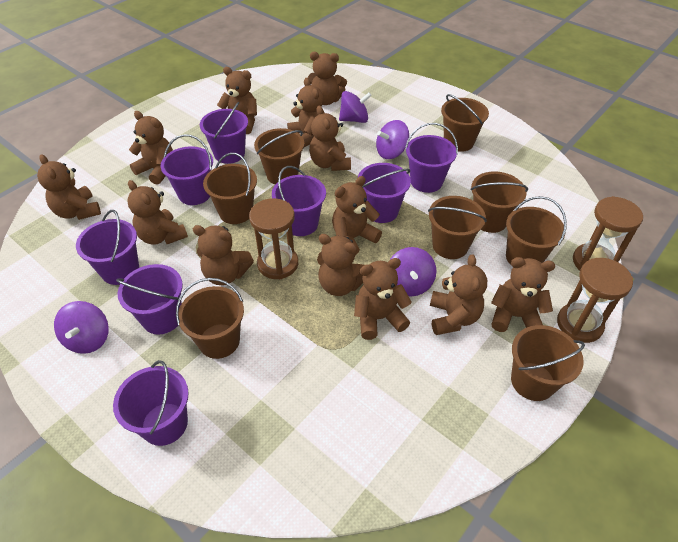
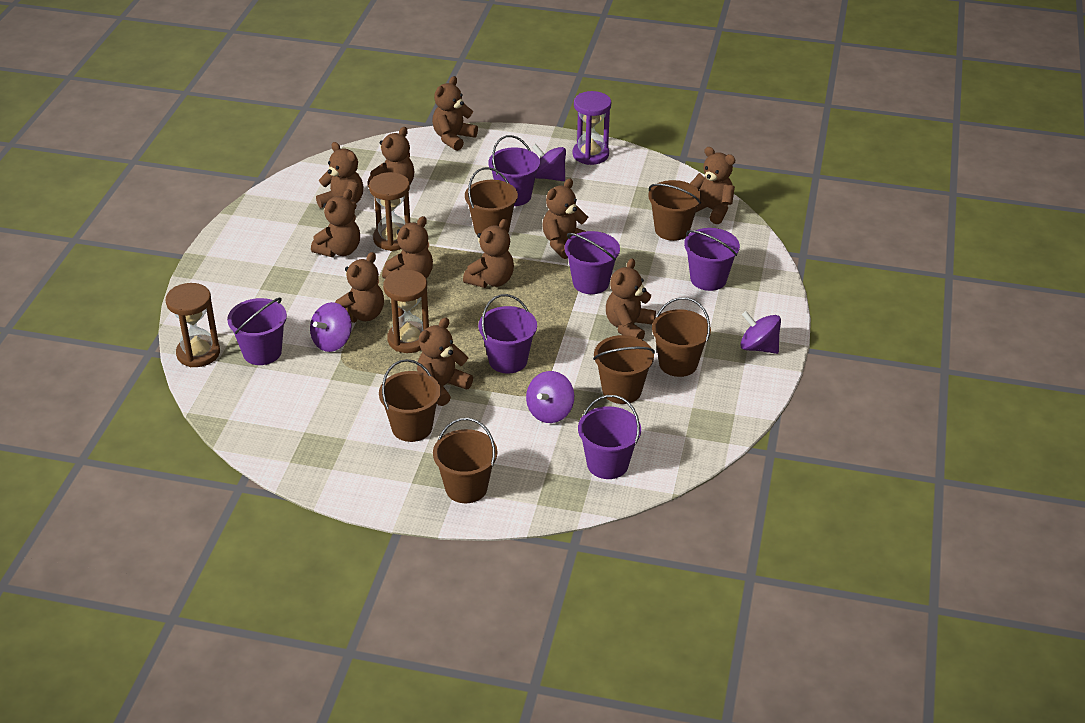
brown bucket: 8 -> 6
brown teddy bear: 13 -> 11
purple bucket: 8 -> 6
purple hourglass: 0 -> 1

